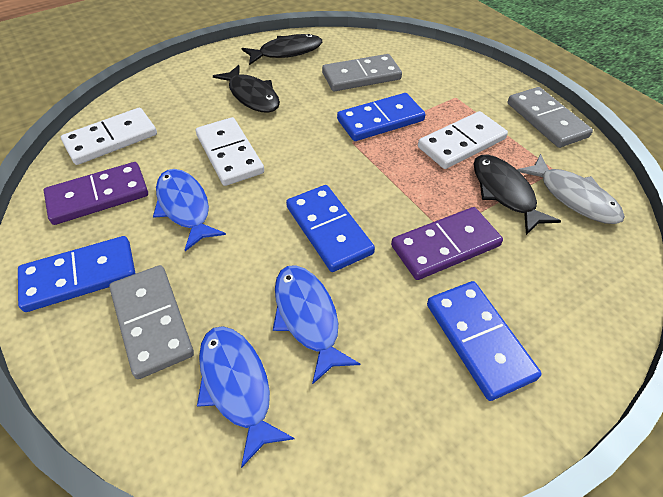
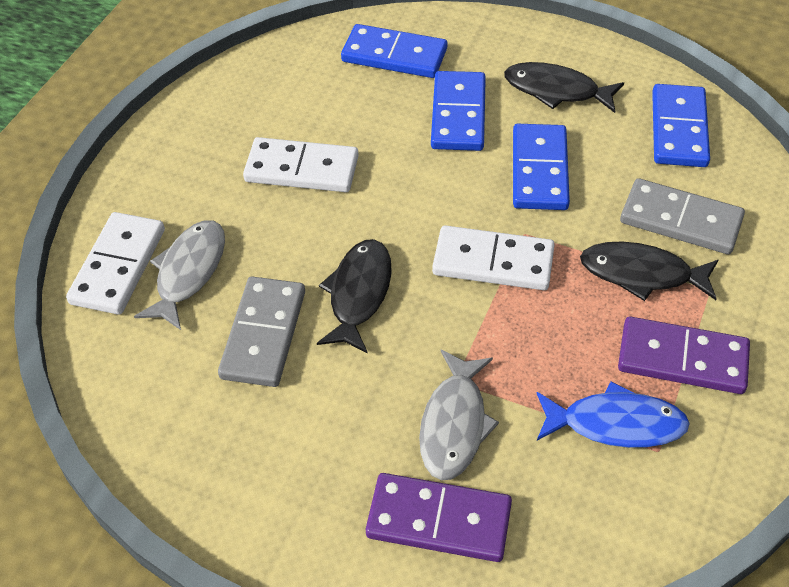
blue fish: 3 -> 1
grey domino: 3 -> 2
grey fish: 1 -> 2

